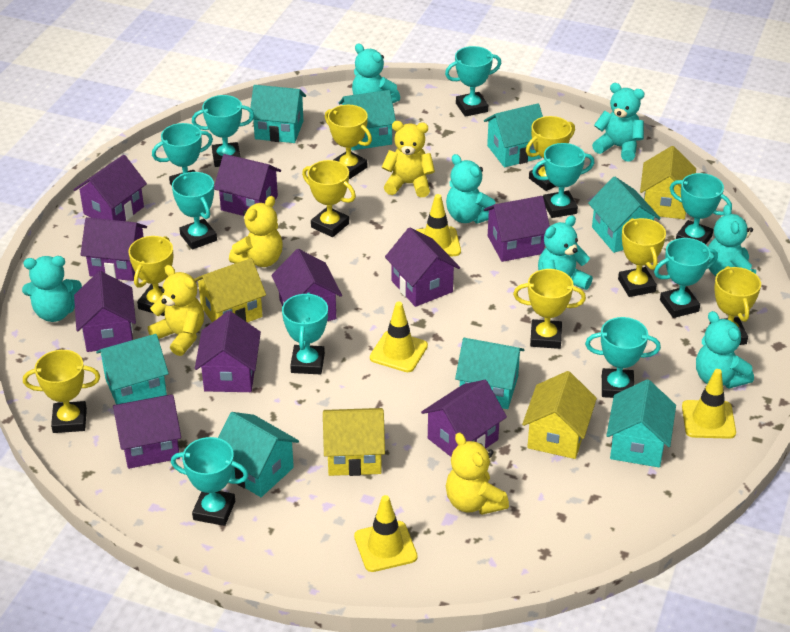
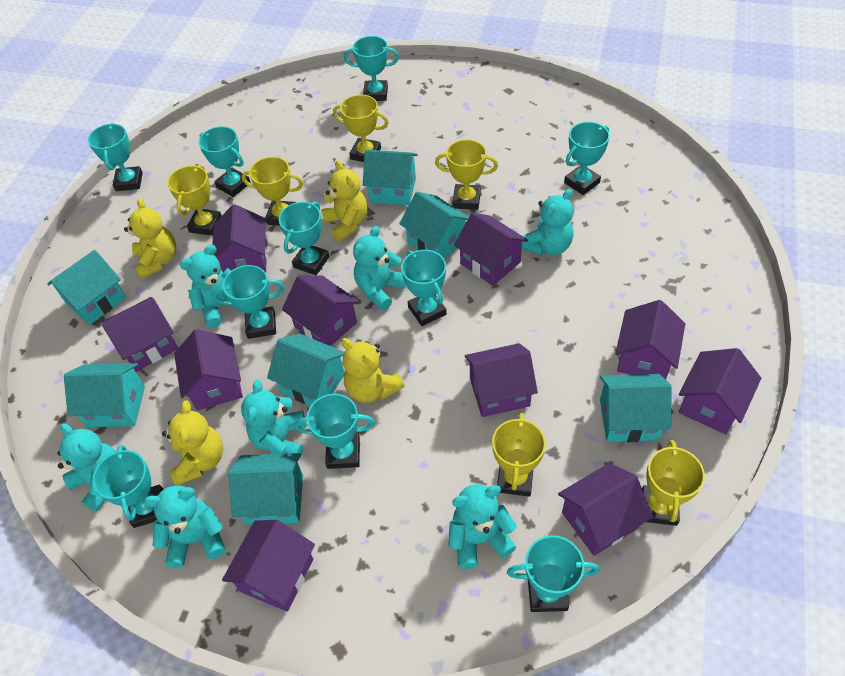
turquoise house: 8 -> 7
yellow house: 4 -> 0
yellow traffic cone: 4 -> 0
yellow trophy: 8 -> 6

